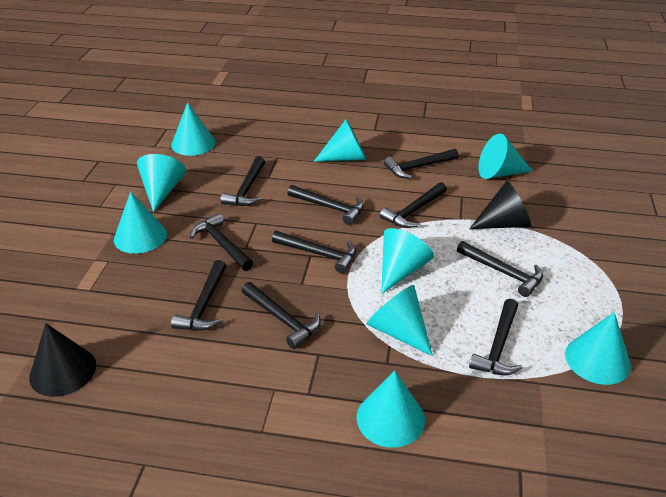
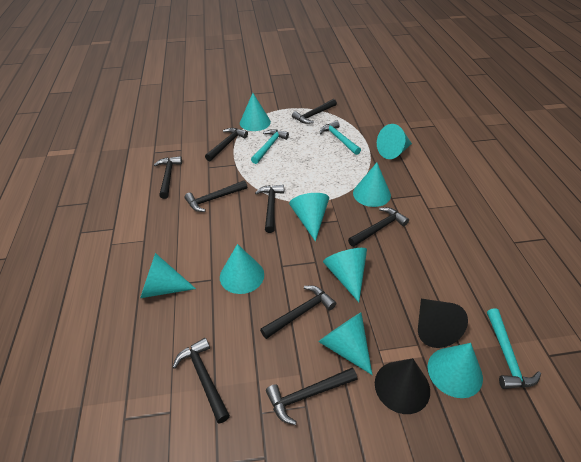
black hammer: 10 -> 9
turquoise hammer: 0 -> 3

